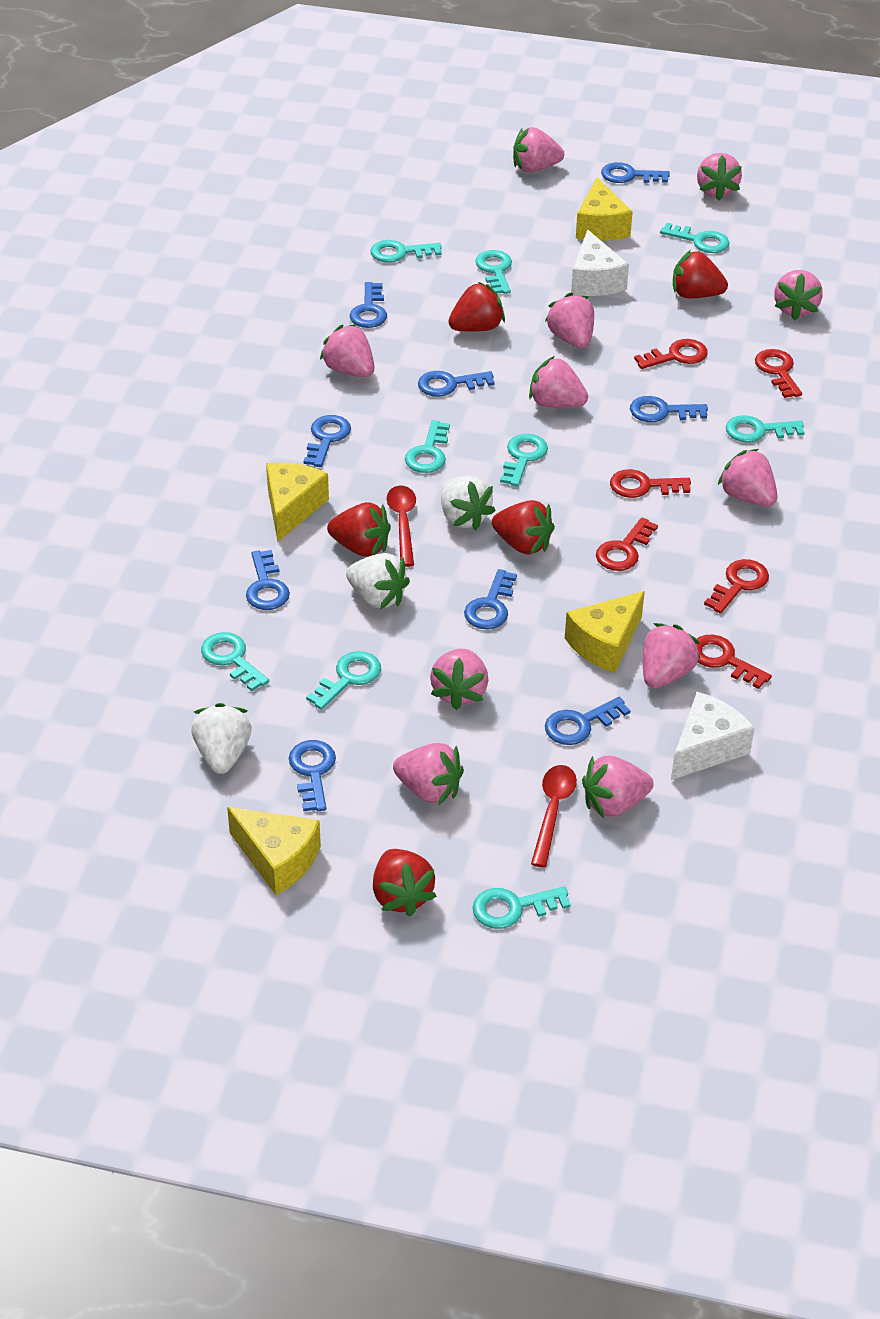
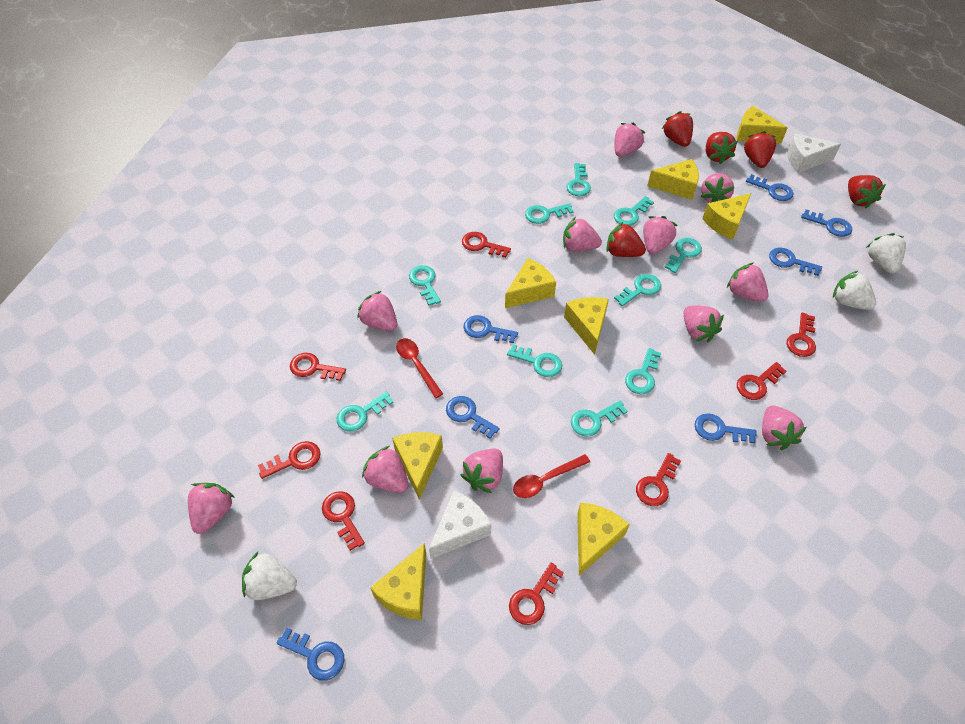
blue key: 9 -> 7
red key: 6 -> 8
turquoise key: 9 -> 10
yellow cheese: 4 -> 8

